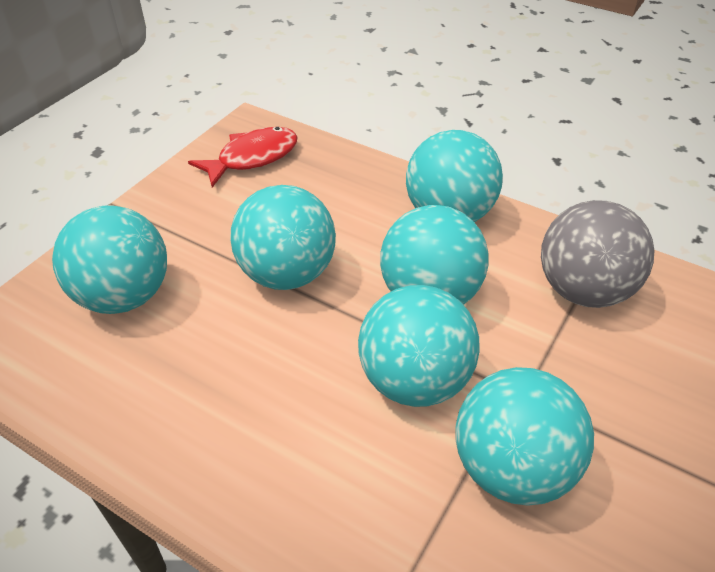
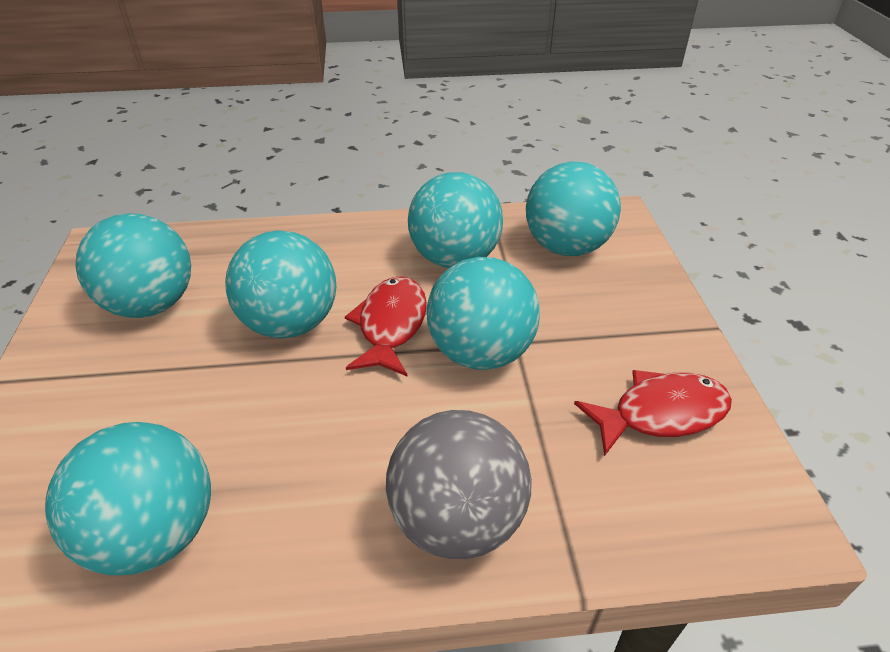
red fish: 1 -> 2

